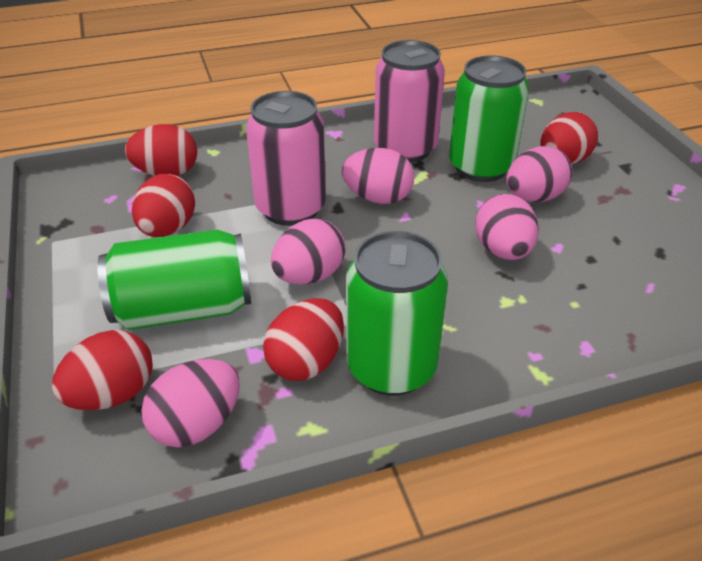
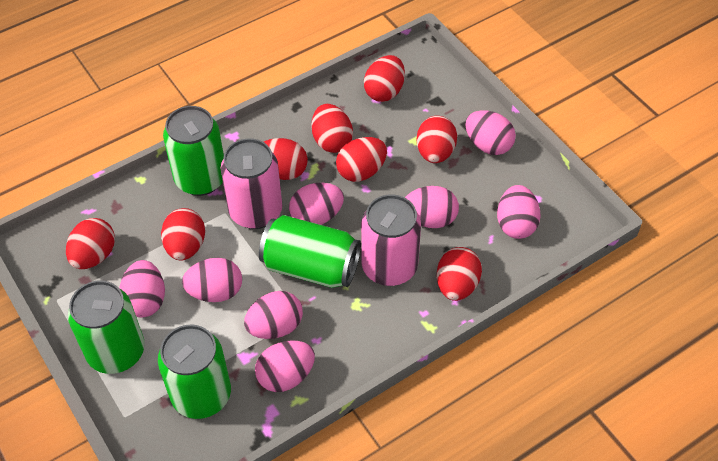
green can: 3 -> 4
pink egg: 5 -> 8
red egg: 5 -> 8

